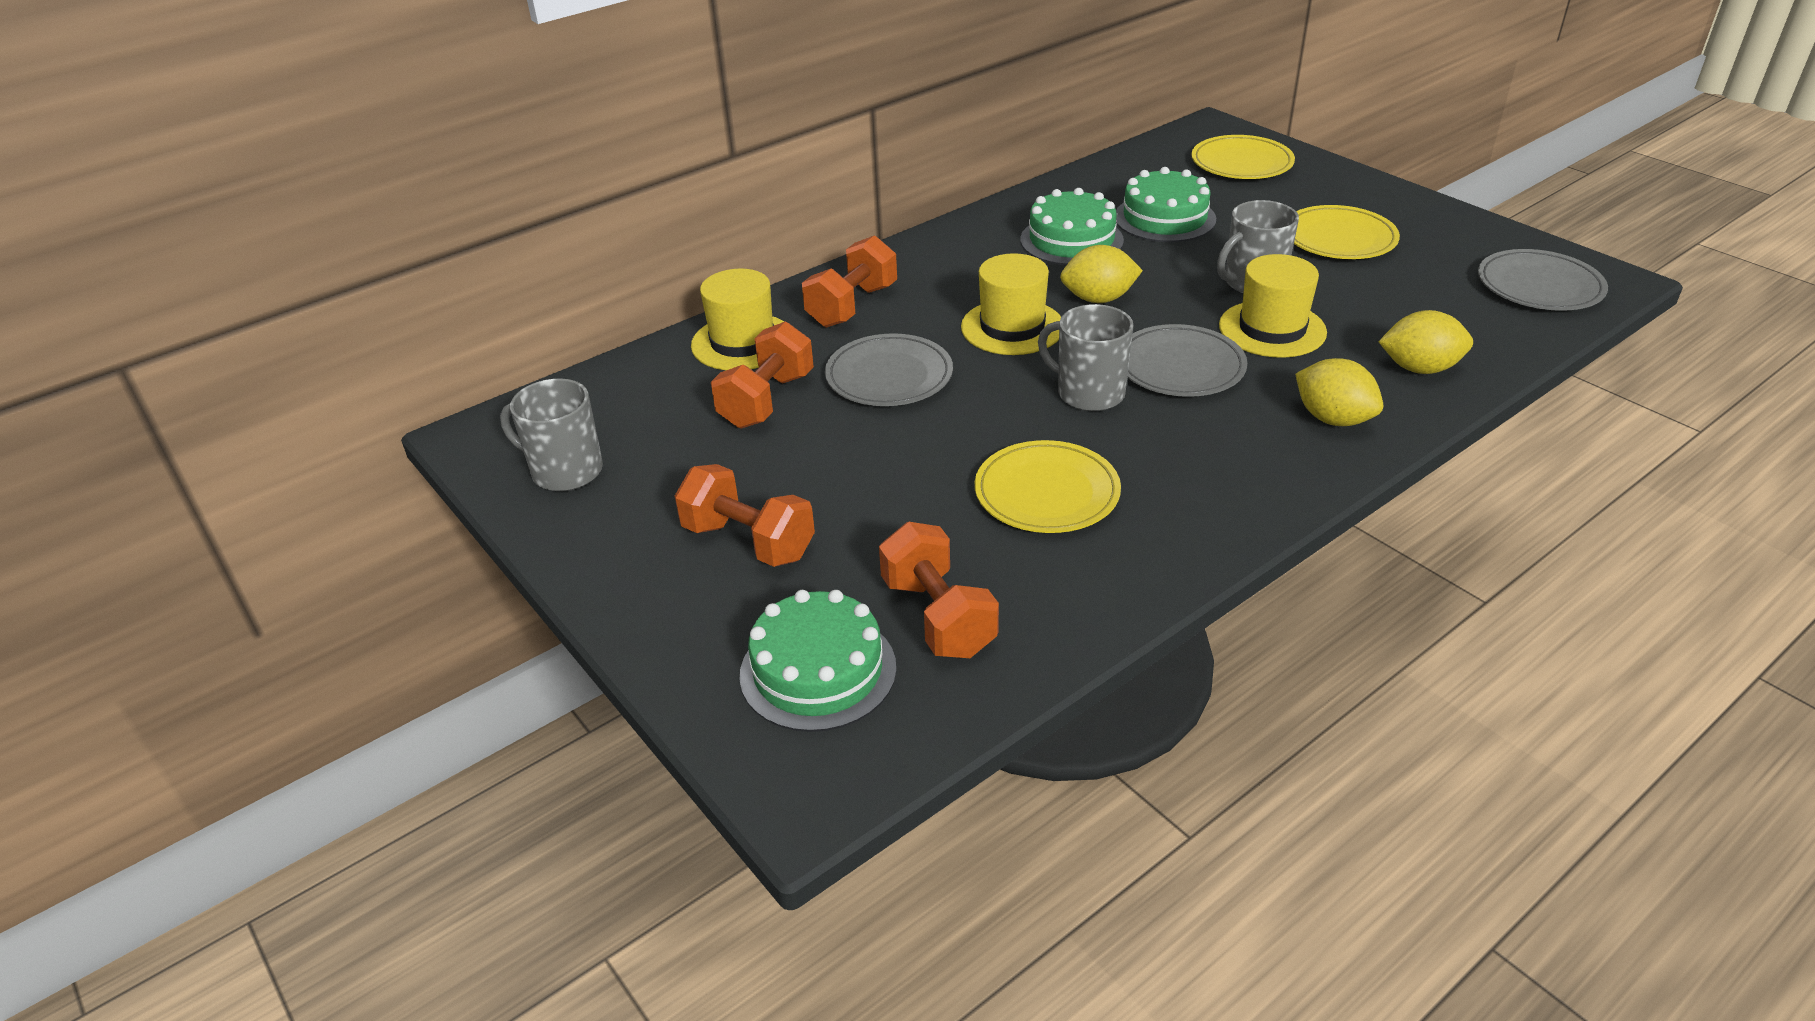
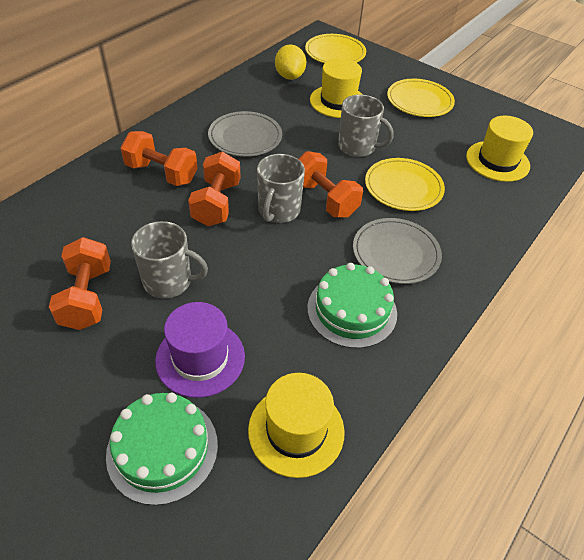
green cake: 3 -> 2
grey plate: 3 -> 2
purple hat: 0 -> 1
yellow lemon: 3 -> 1

